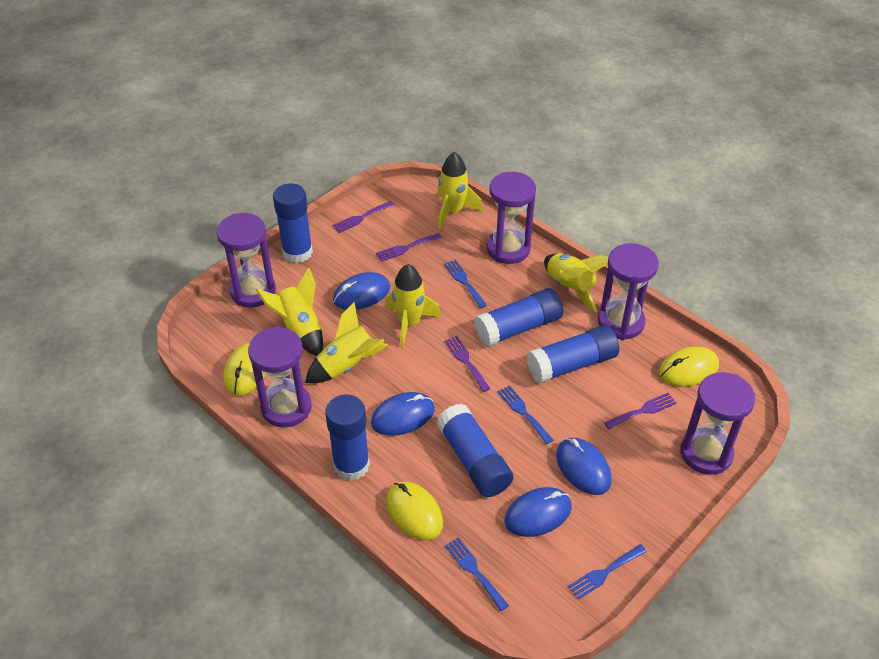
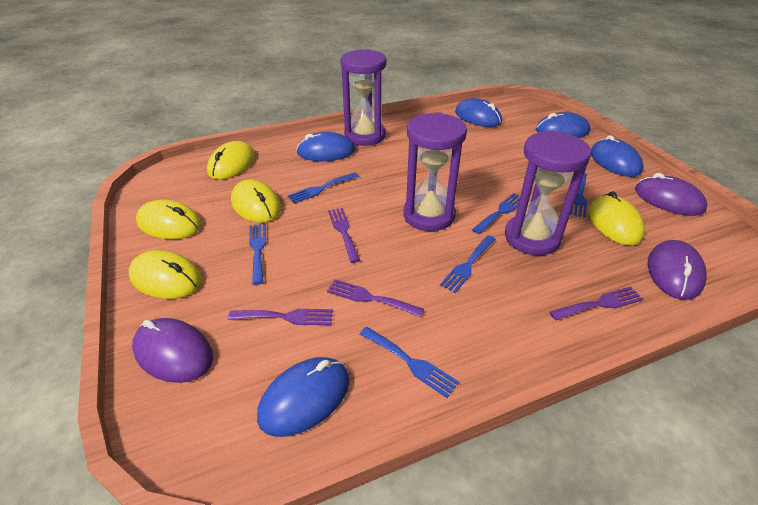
blue fork: 4 -> 6
blue glue stick: 5 -> 0
blue mouse: 4 -> 5
purple hourglass: 5 -> 3
purple mouse: 0 -> 3
yellow mouse: 3 -> 5
yellow rocket: 5 -> 0

